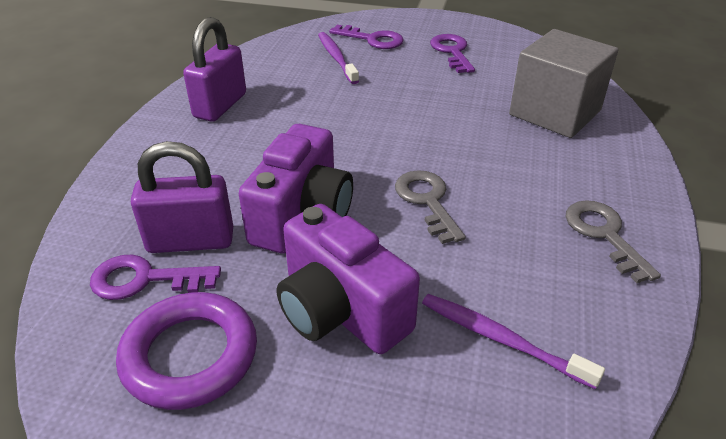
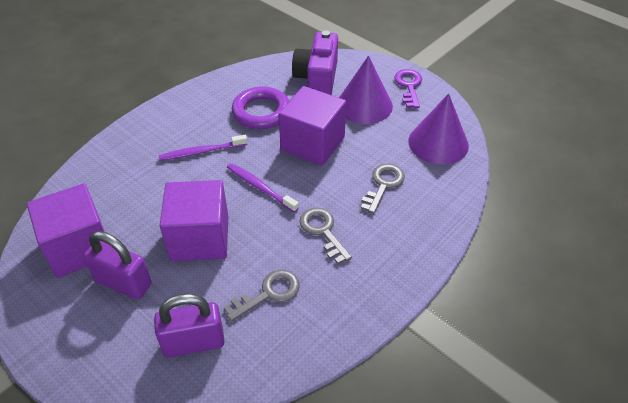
grey cube: 1 -> 0
grey key: 2 -> 3
purple camera: 2 -> 1
purple cone: 0 -> 2
purple cube: 0 -> 3
purple key: 3 -> 1

